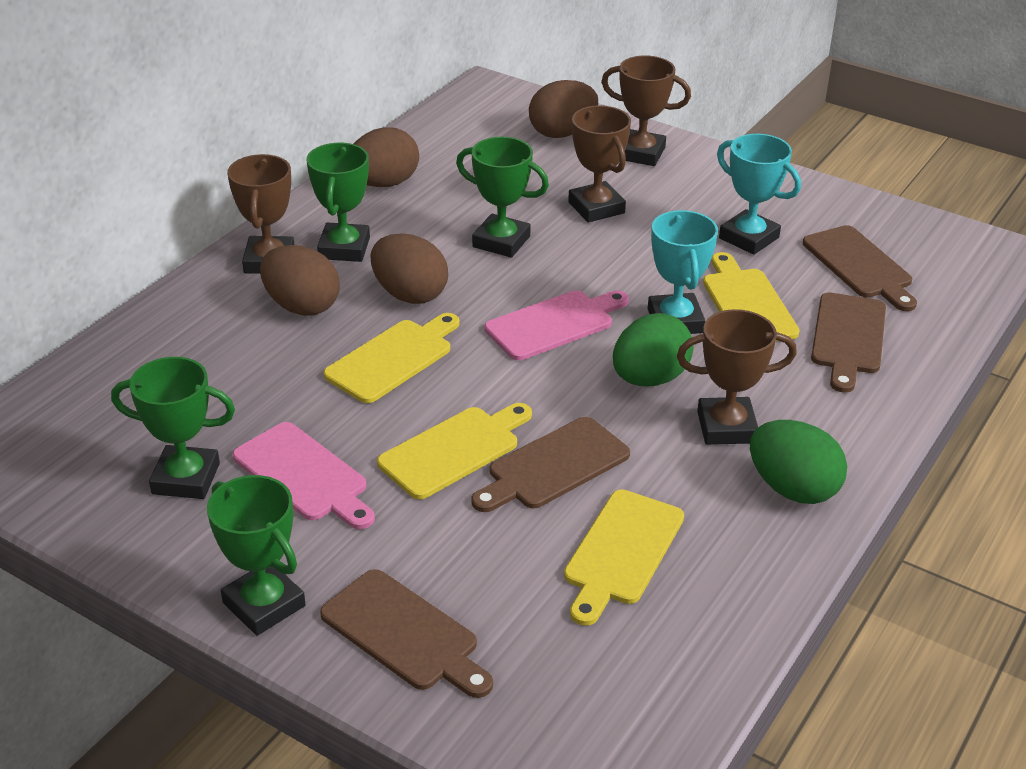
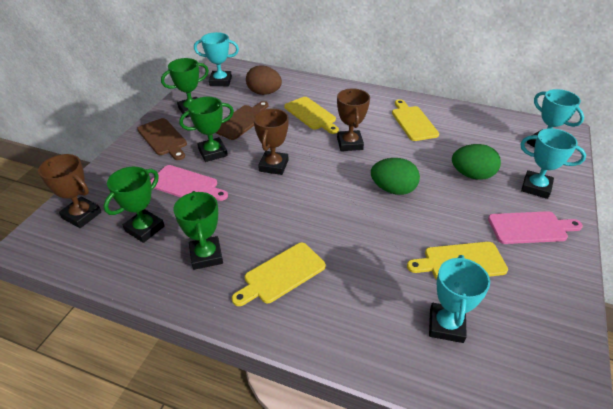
brown cutting board: 4 -> 2
brown egg: 4 -> 1
brown trophy: 4 -> 3
turquoise trophy: 2 -> 4

